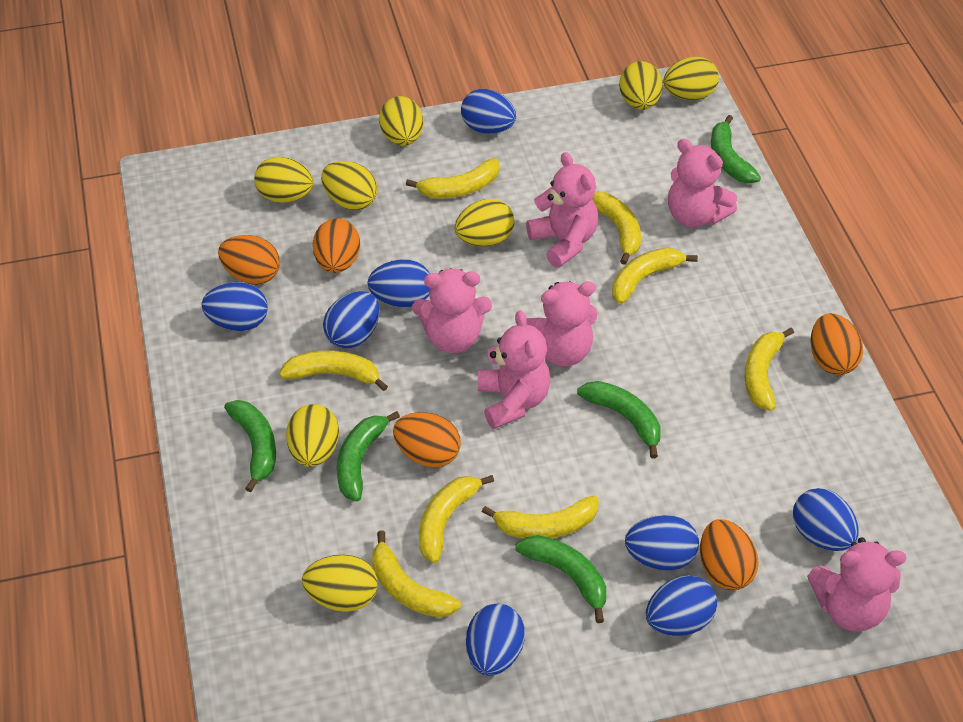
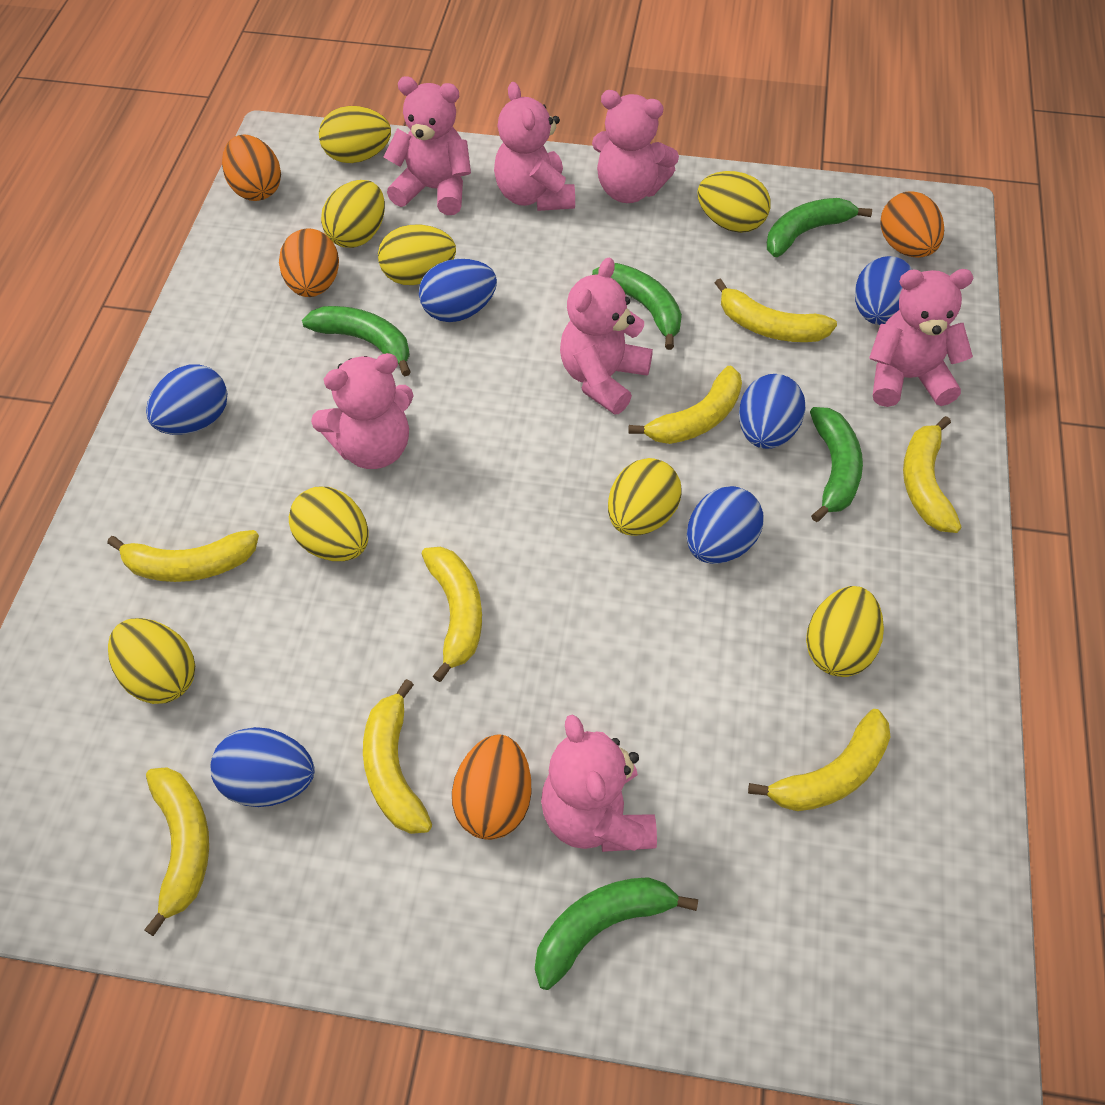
blue egg: 8 -> 6
orange egg: 5 -> 4
pink teddy bear: 6 -> 7

